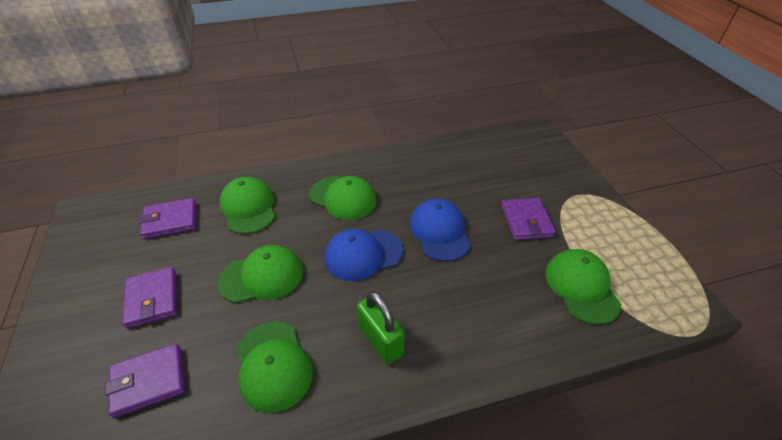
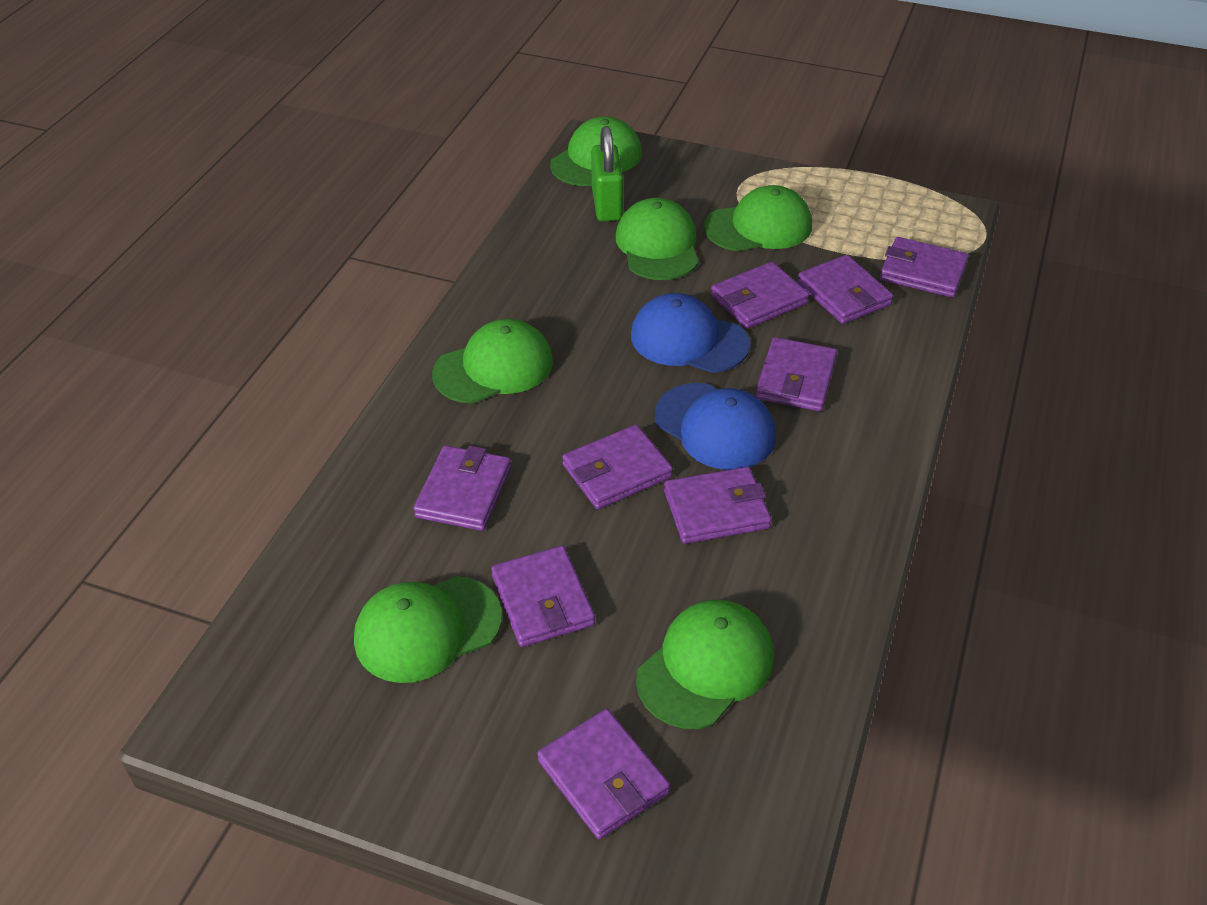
green cap: 5 -> 6
purple wallet: 4 -> 9

